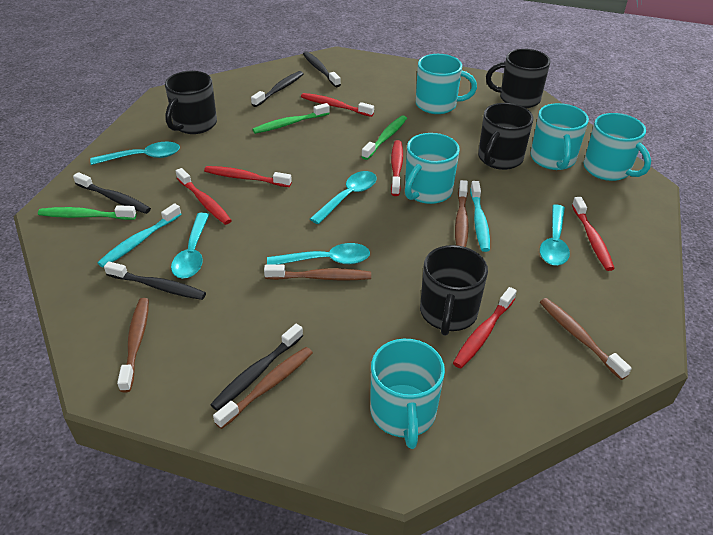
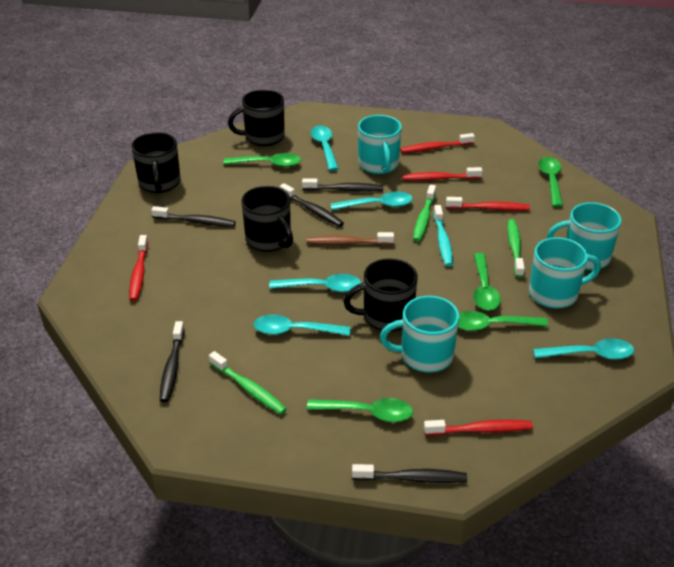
brown toothbrush: 5 -> 1
green spoon: 0 -> 5
red toothbrush: 6 -> 5
turquoise mug: 5 -> 4
turquoise toothbrush: 2 -> 1

